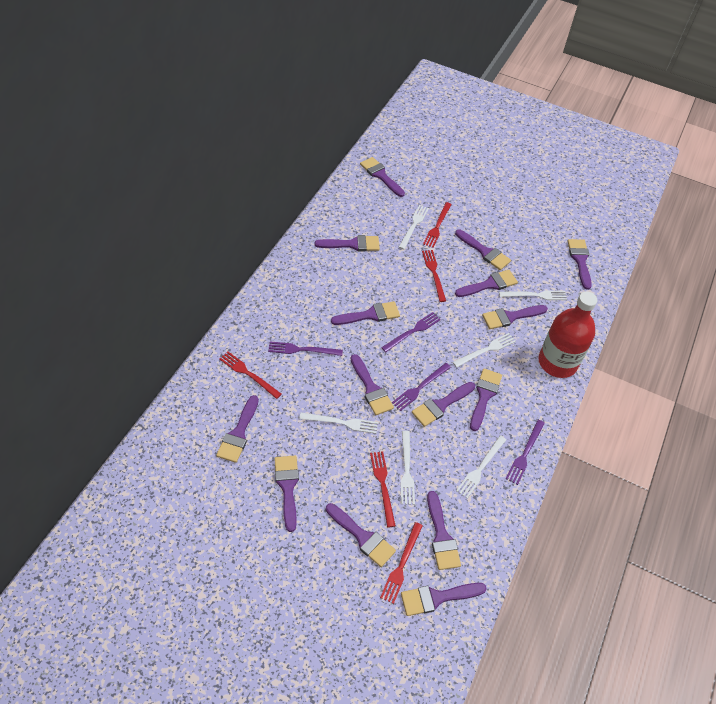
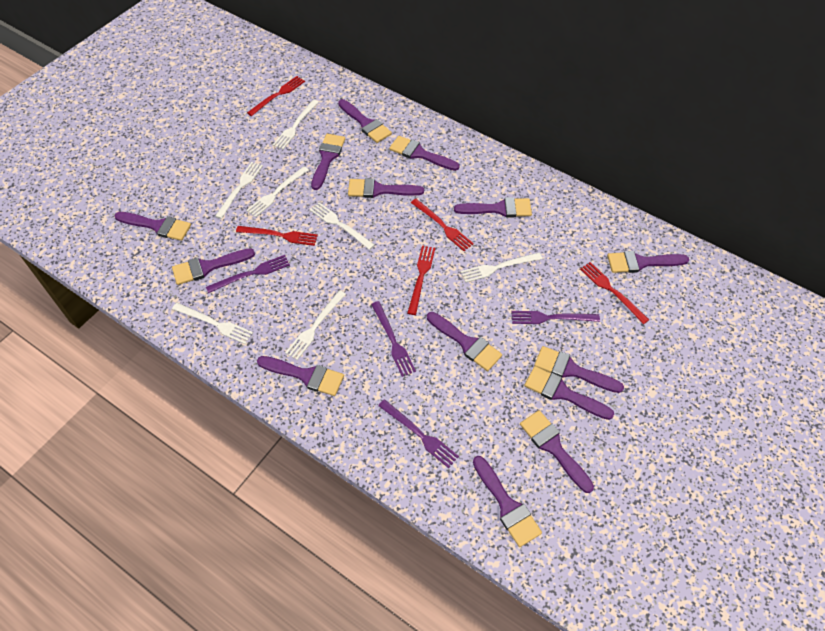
purple brush: 15 -> 14
red bottle: 1 -> 0
white fork: 6 -> 7

